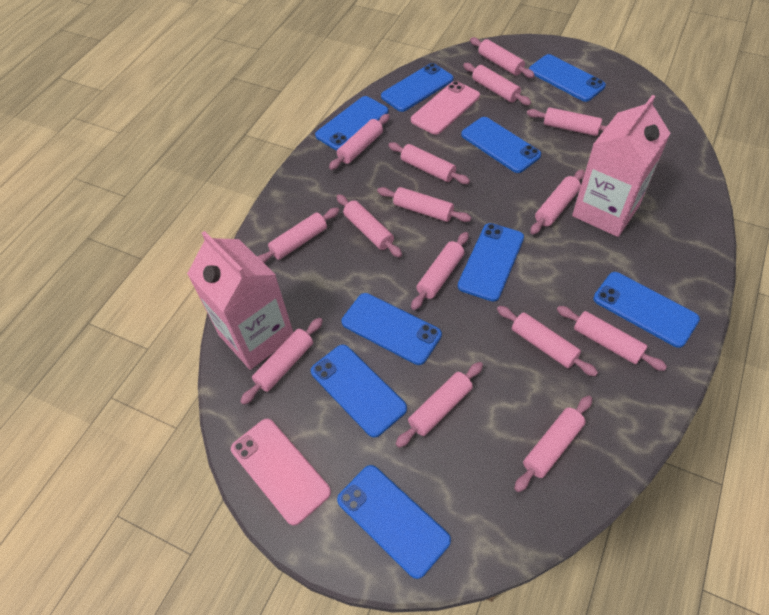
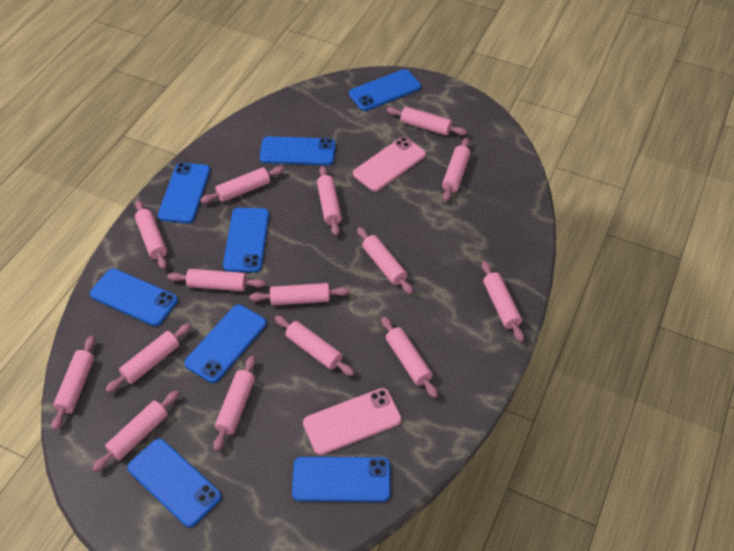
blue phone: 9 -> 8
pink carton: 2 -> 0

